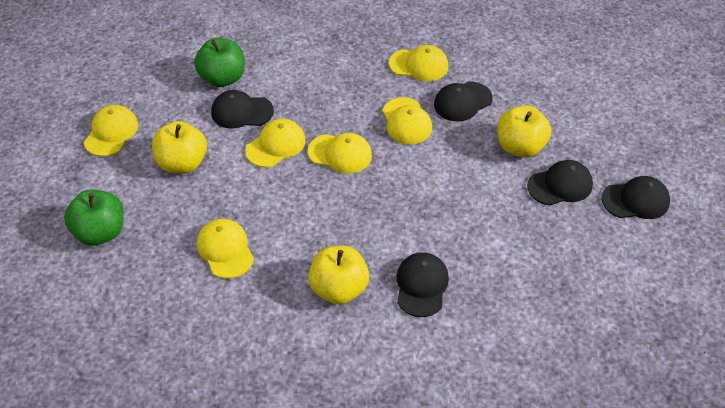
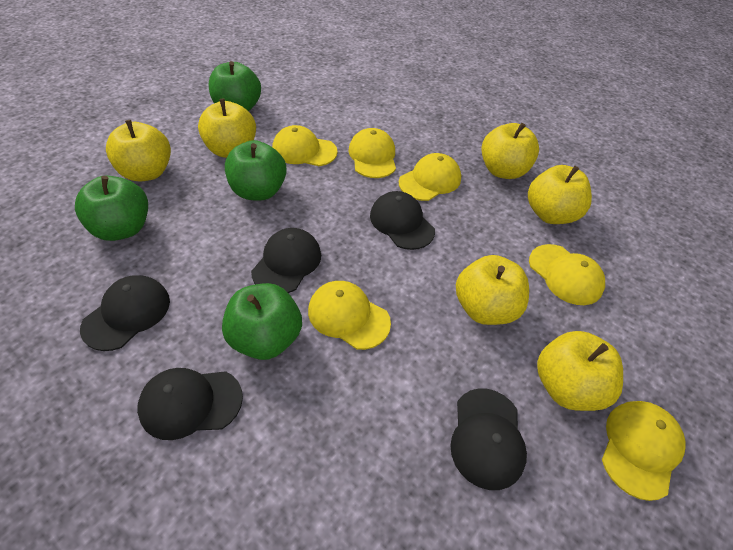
green apple: 2 -> 4
yellow apple: 3 -> 6

